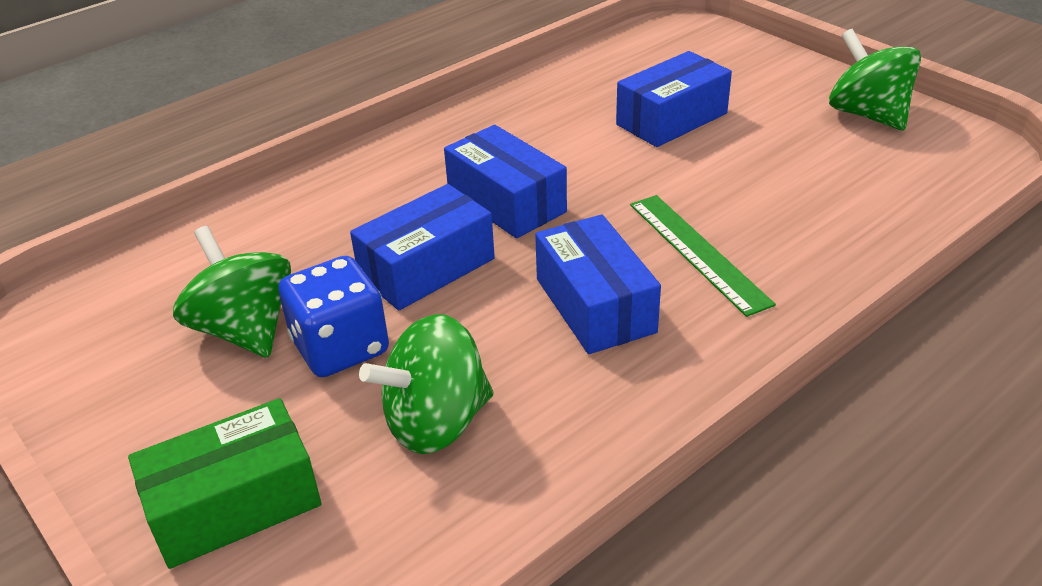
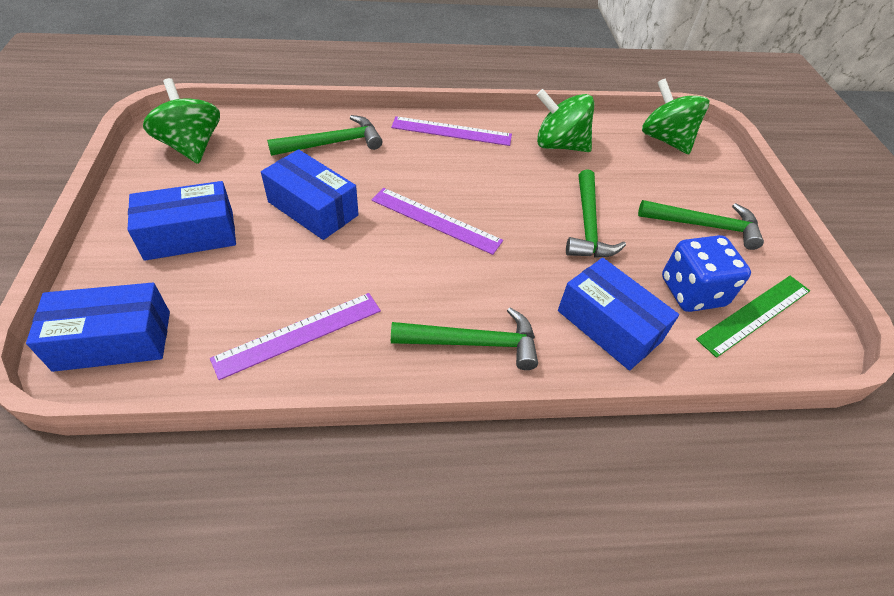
green box: 1 -> 0
green hammer: 0 -> 4
purple ruler: 0 -> 3

